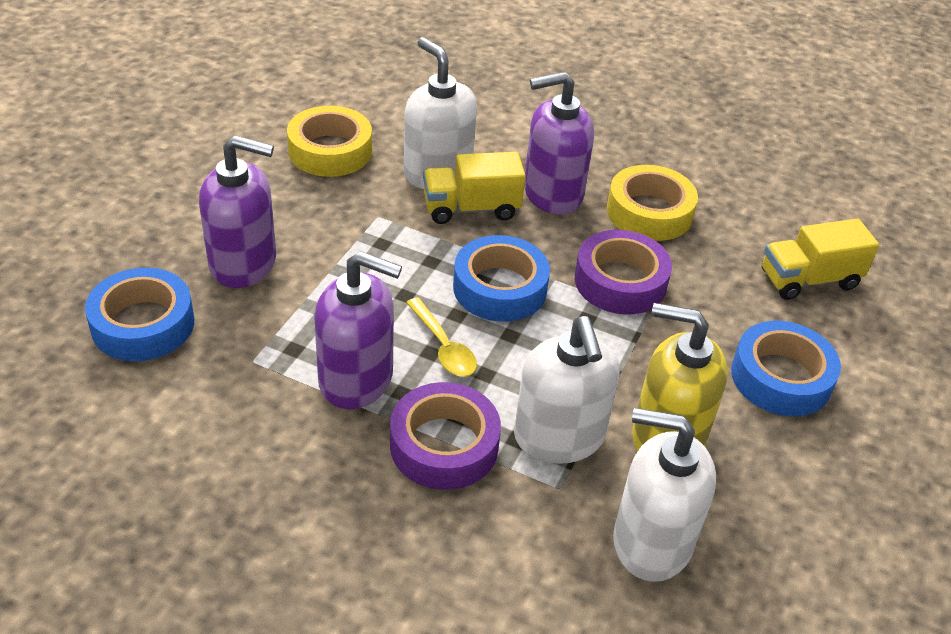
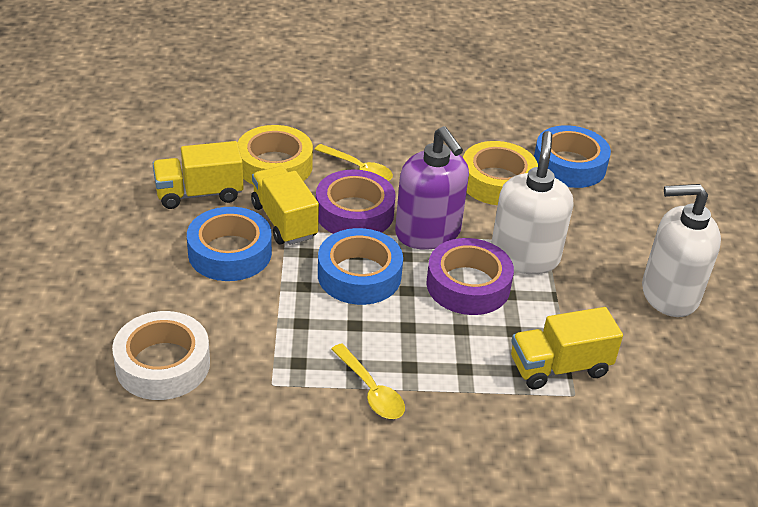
purple soap dispenser: 3 -> 1
white soap dispenser: 3 -> 2
white tape: 0 -> 1
yellow soap dispenser: 1 -> 0
yellow spoon: 1 -> 2
yellow truck: 2 -> 3

